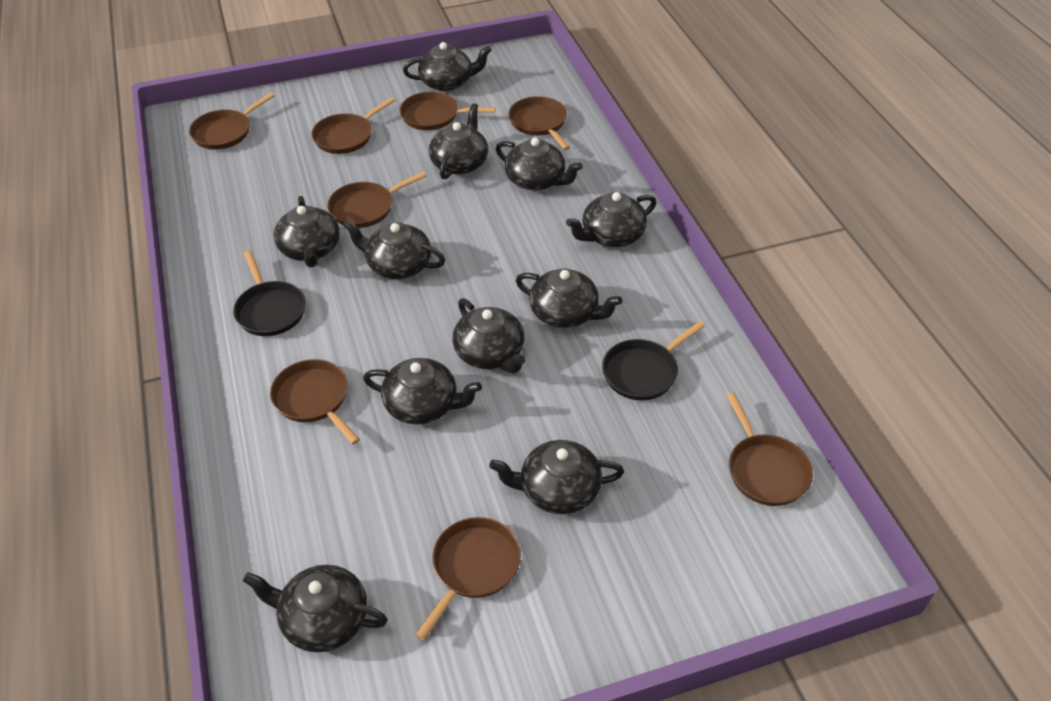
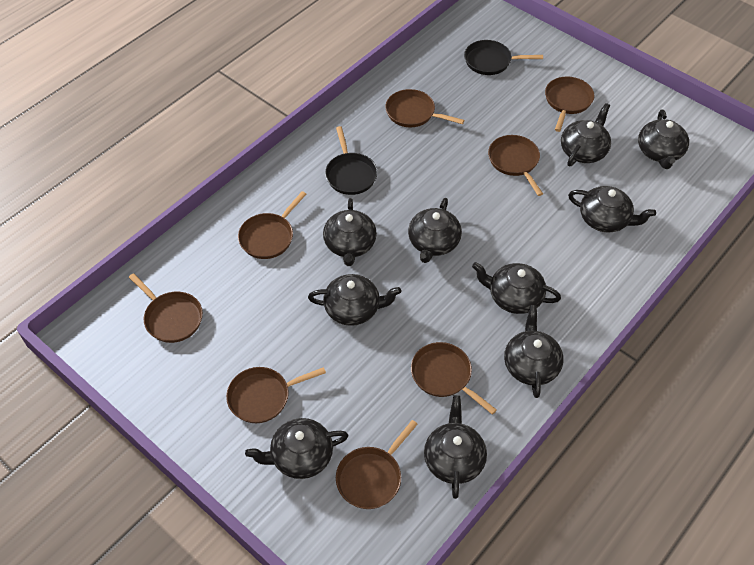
black teapot: 11 -> 10

